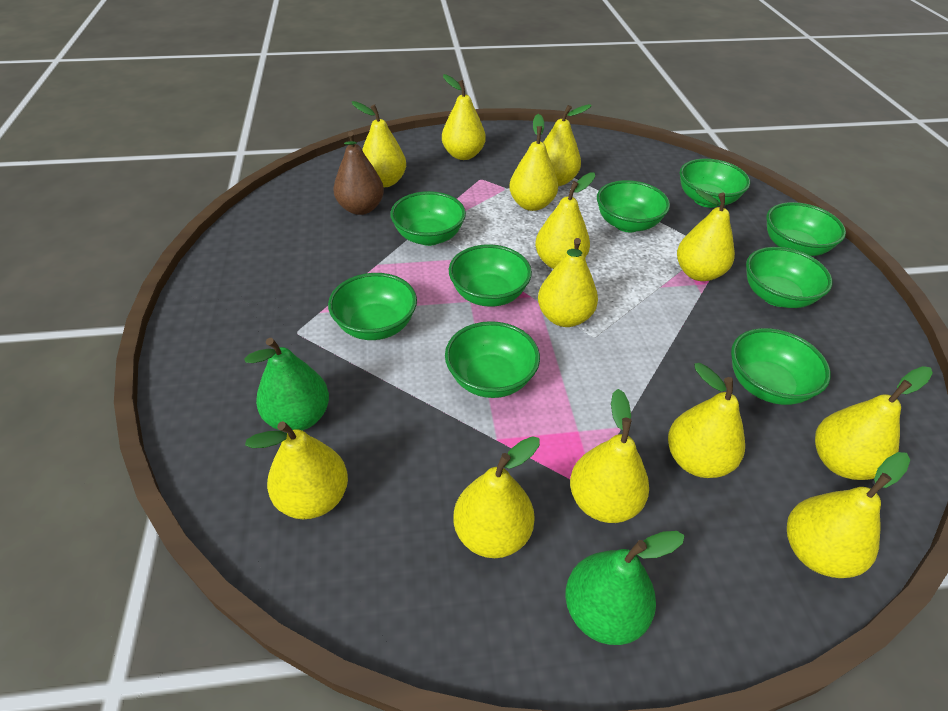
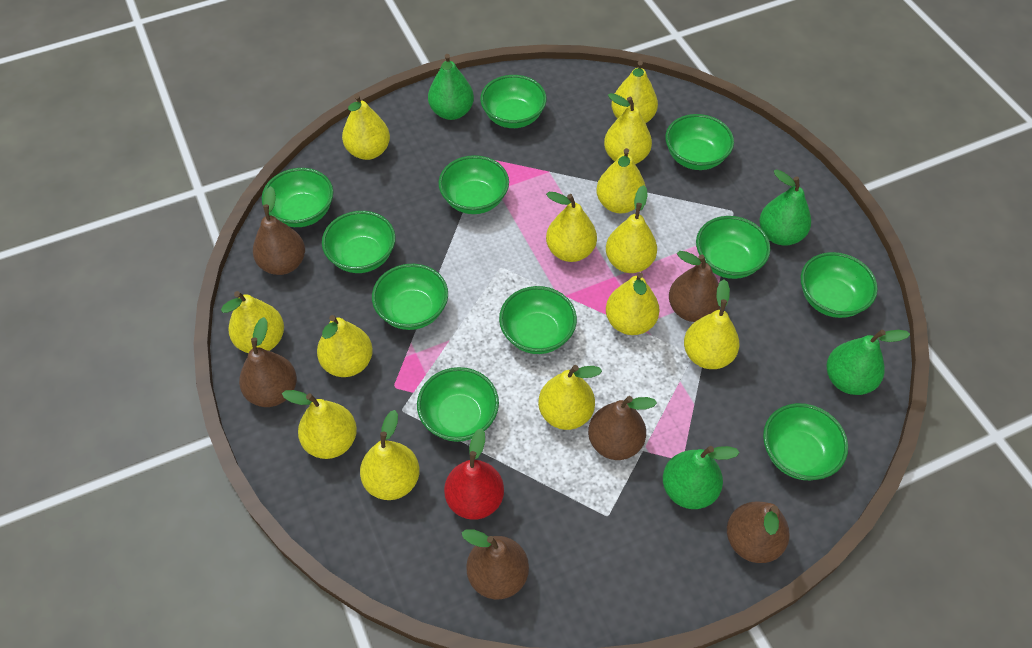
brown pear: 1 -> 6
green bowl: 9 -> 11
green pear: 2 -> 4
red pear: 0 -> 1

